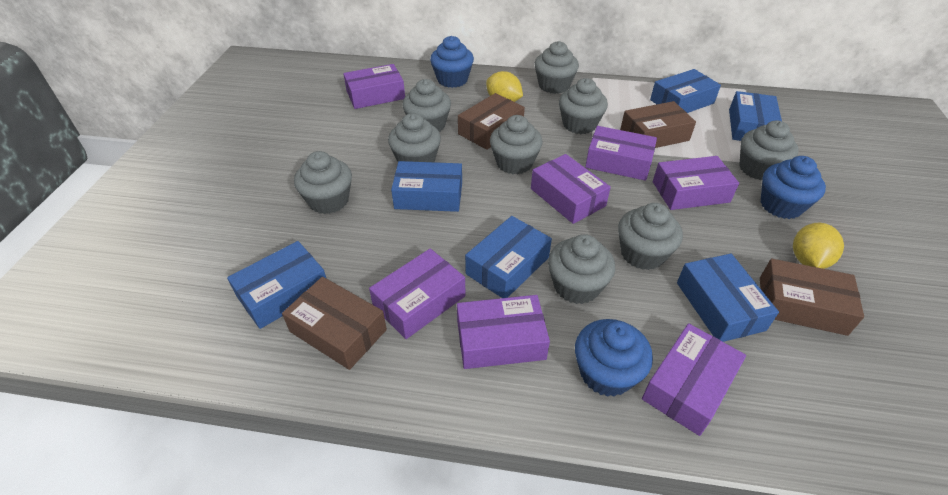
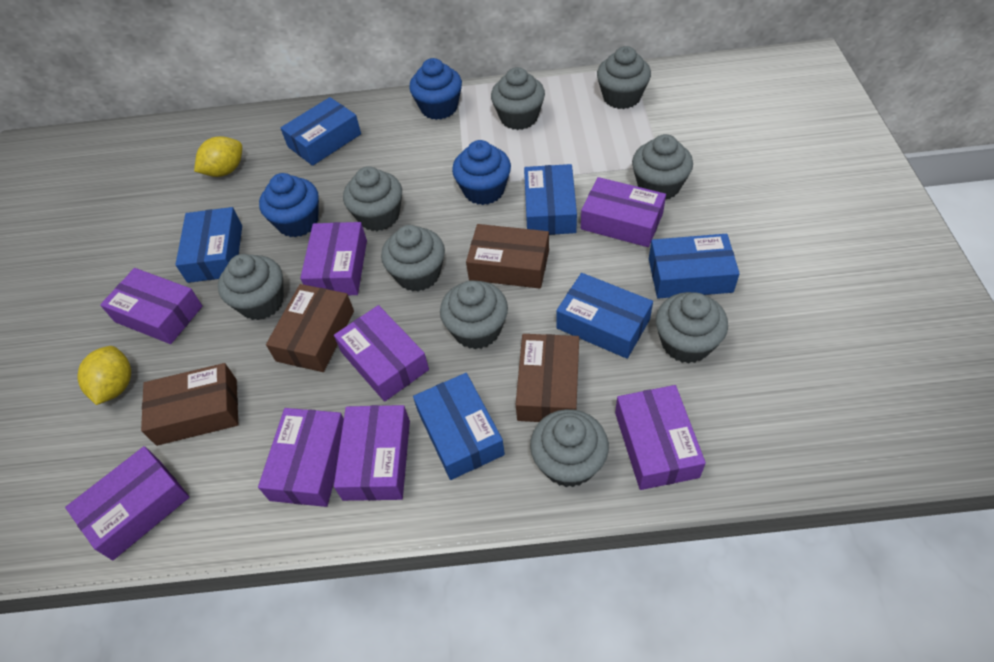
purple box: 7 -> 8

